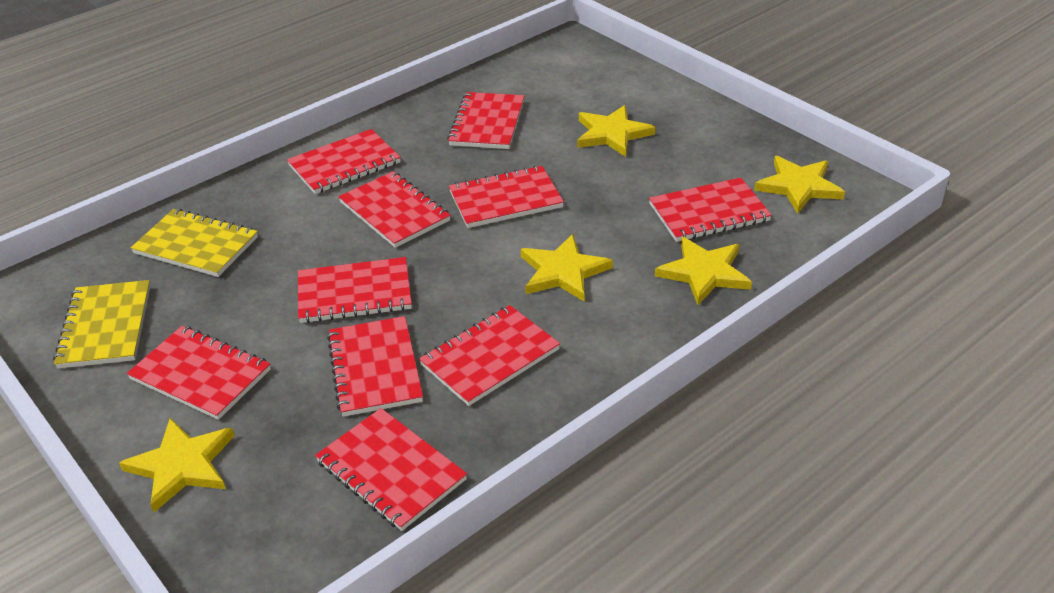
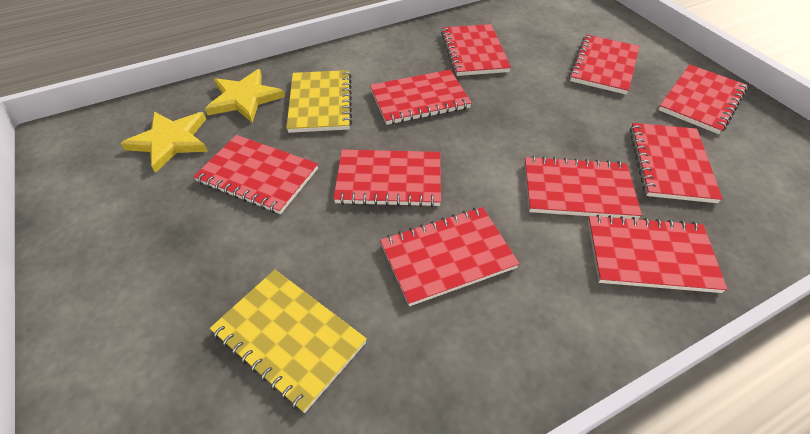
yellow star: 5 -> 2

